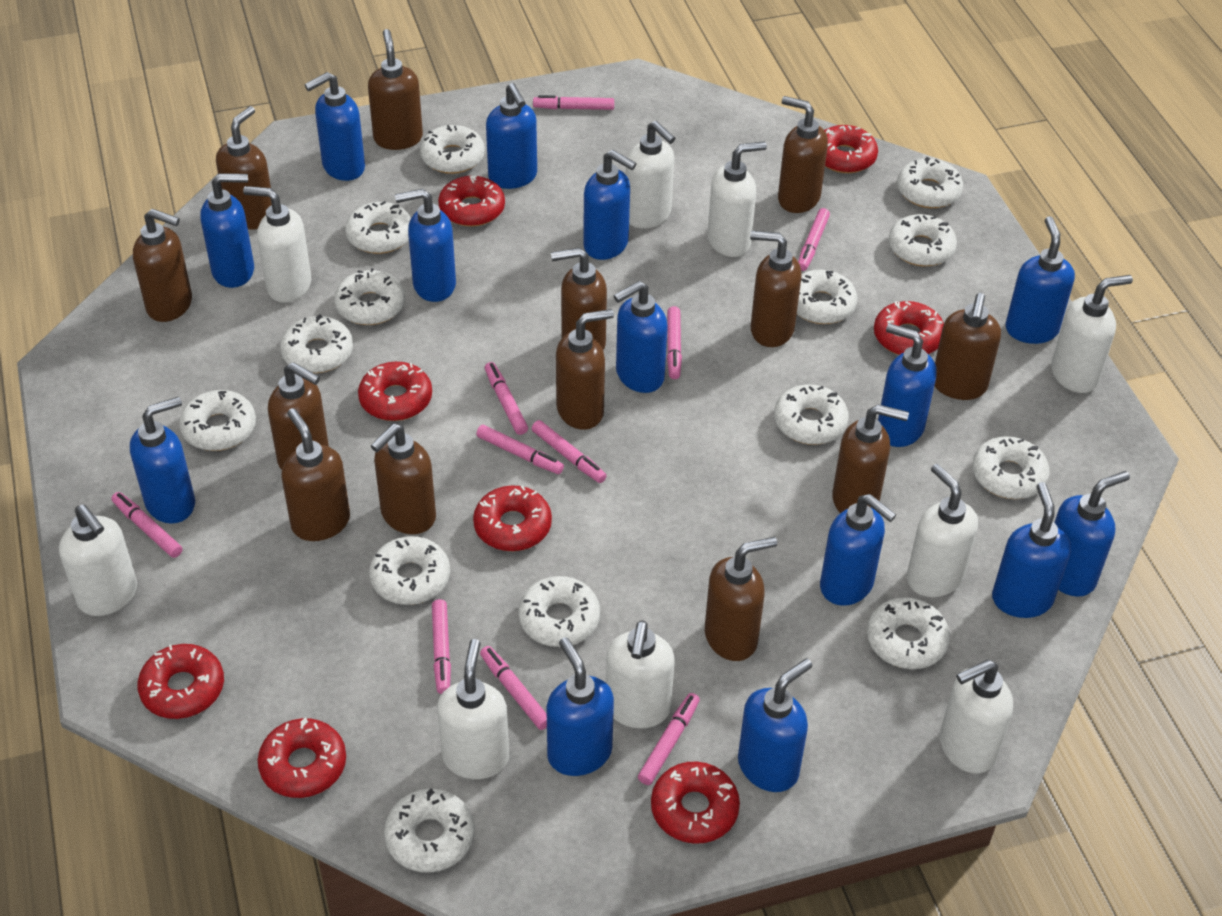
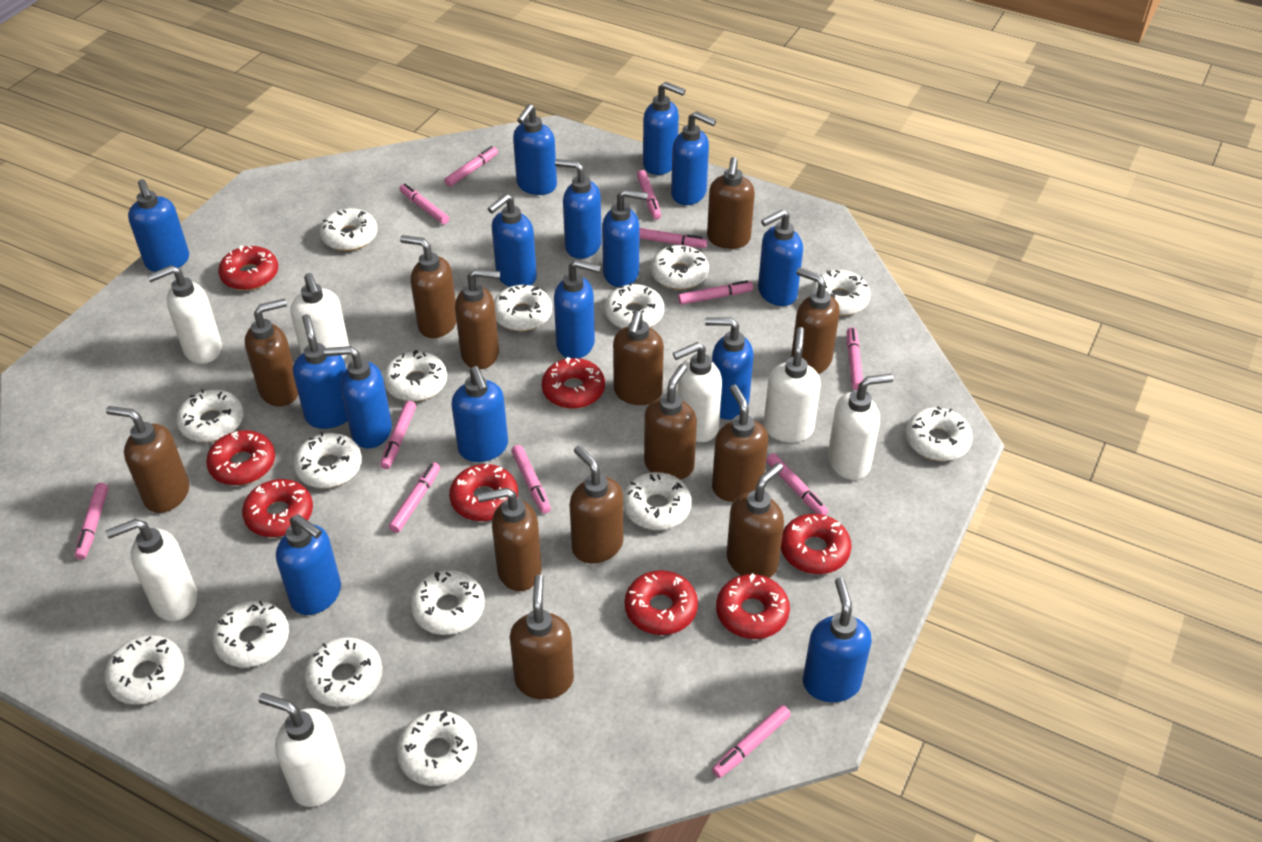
blue soap dispenser: 14 -> 15
pink marker: 10 -> 12
white donut: 14 -> 15
white soap dispenser: 9 -> 7

